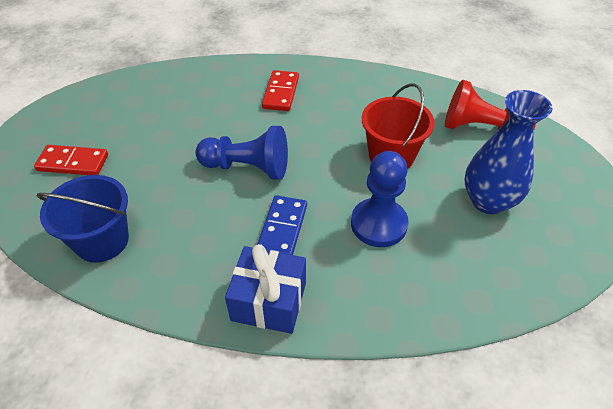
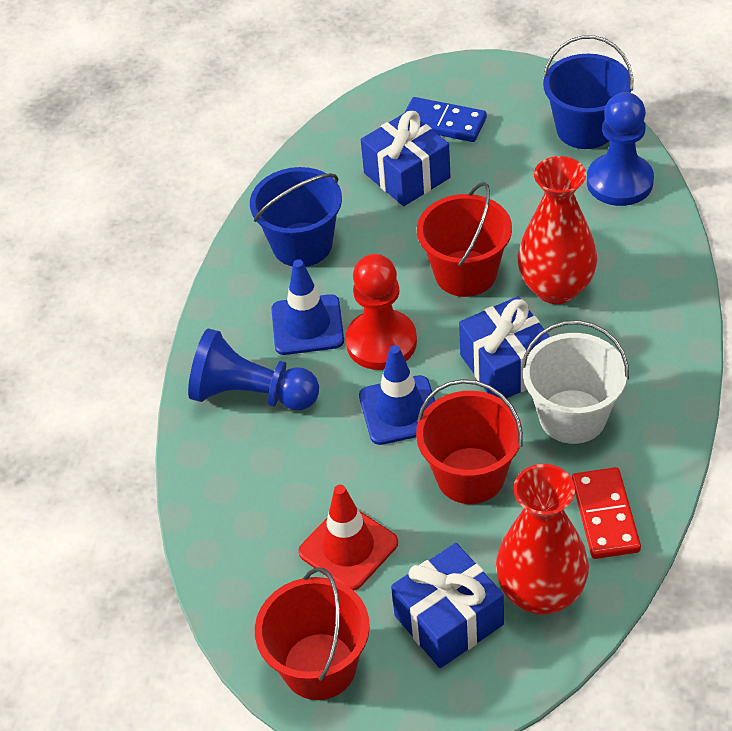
blue bucket: 1 -> 2
blue gift: 1 -> 3
blue traffic cone: 0 -> 2
blue vase: 1 -> 0
red bucket: 1 -> 3
red domino: 2 -> 1
red traffic cone: 0 -> 1
red vase: 0 -> 2
white bucket: 0 -> 1

